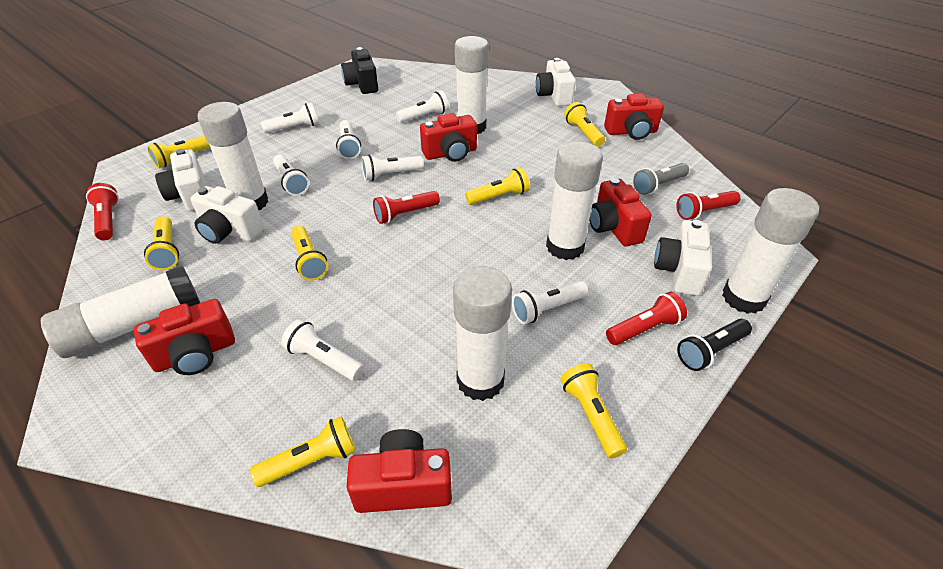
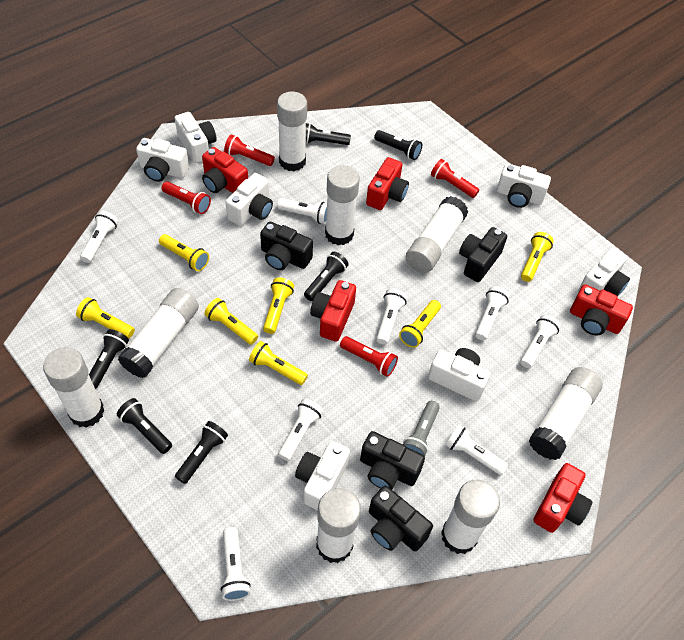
black camera: 1 -> 4
black flashlight: 1 -> 6
white camera: 4 -> 7
white flashlight: 7 -> 8
white glue stick: 6 -> 8

